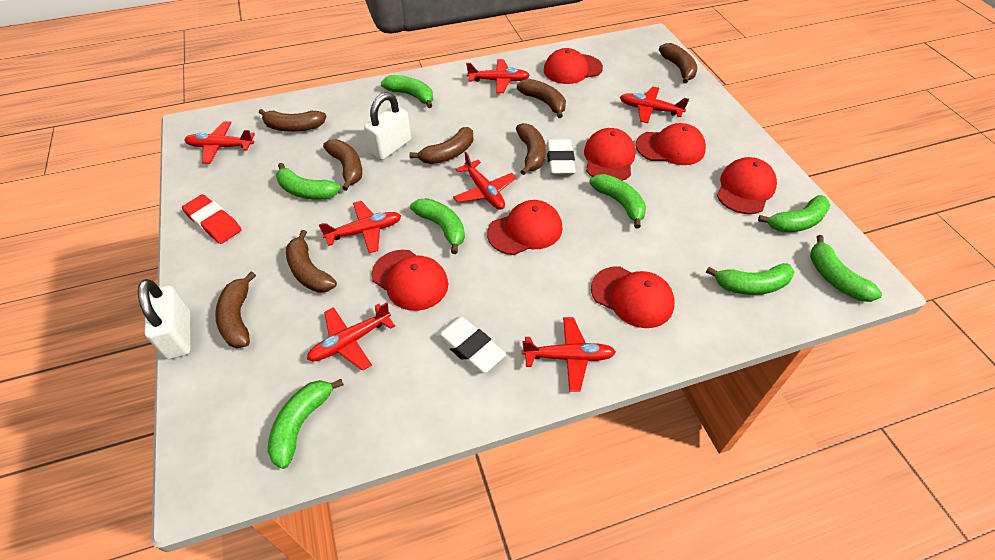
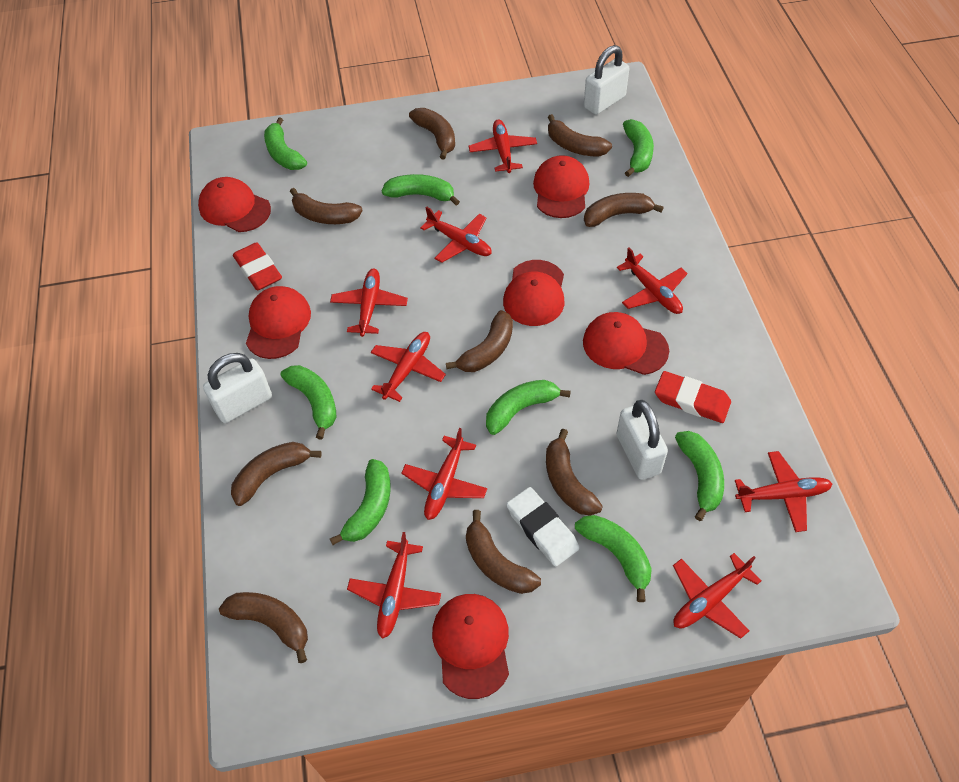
brown banana: 8 -> 9
red cap: 7 -> 6
red eraser: 1 -> 2
red plane: 7 -> 9
white eraser: 2 -> 1
white padlock: 2 -> 3

